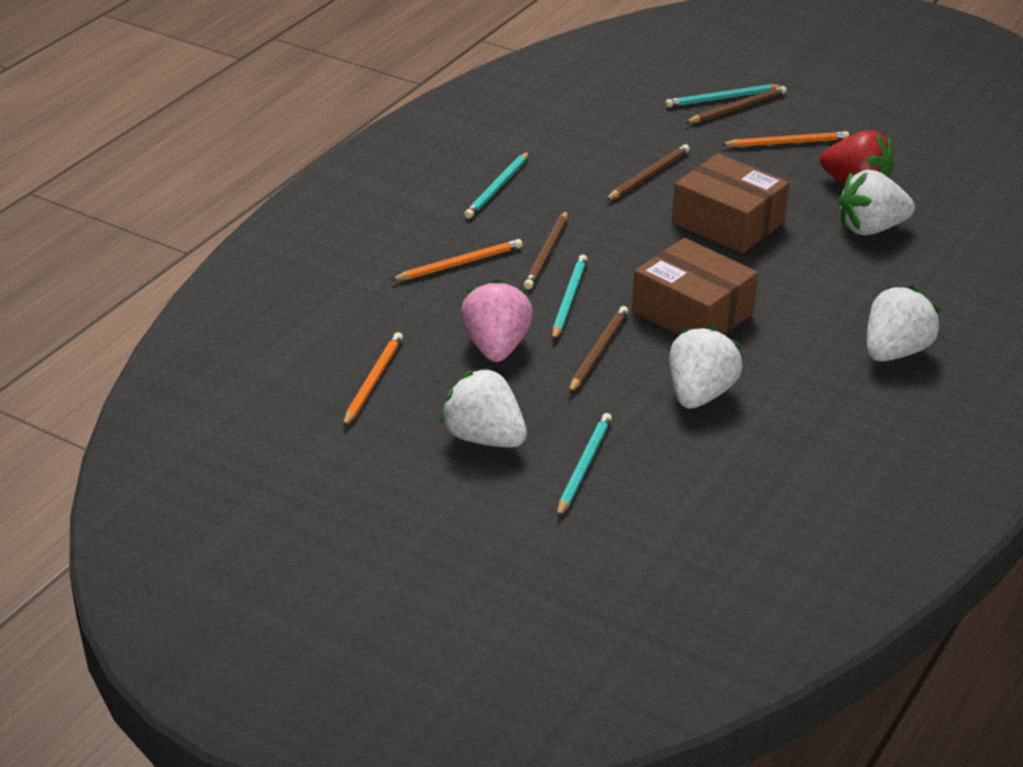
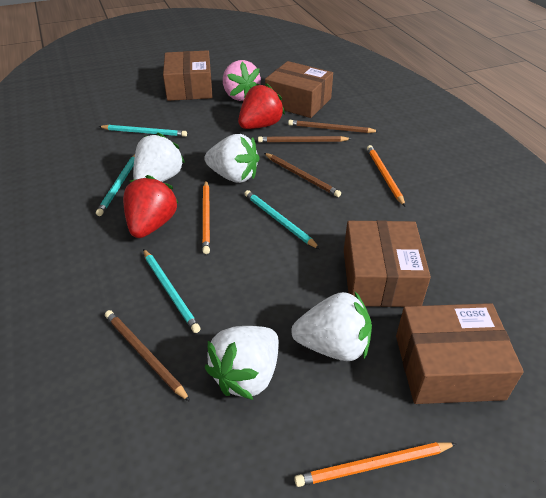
brown box: 2 -> 4
red strawberry: 1 -> 2

